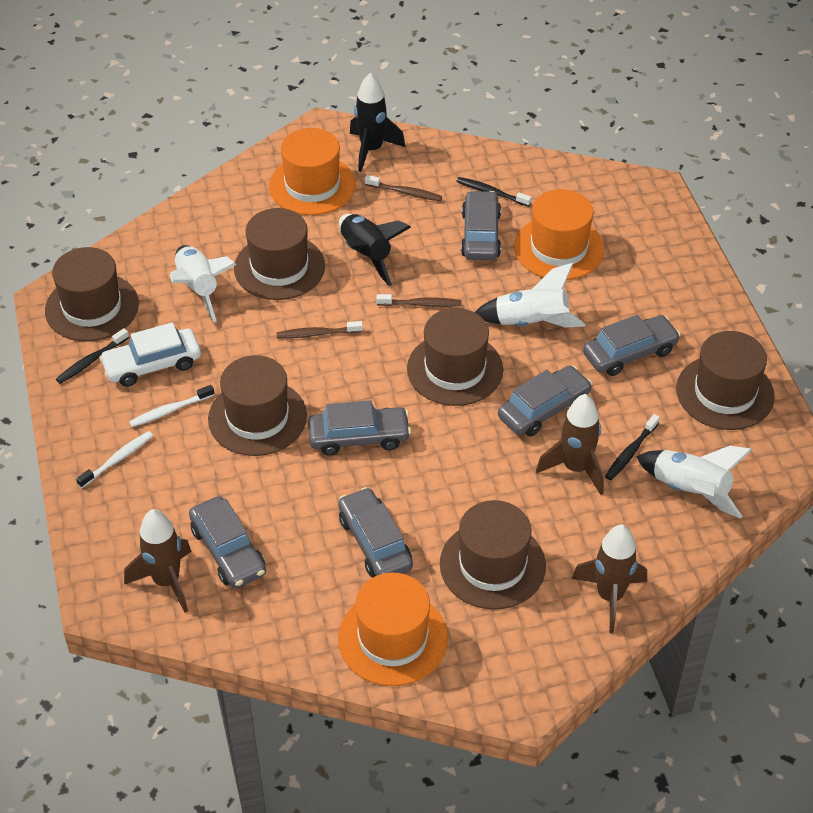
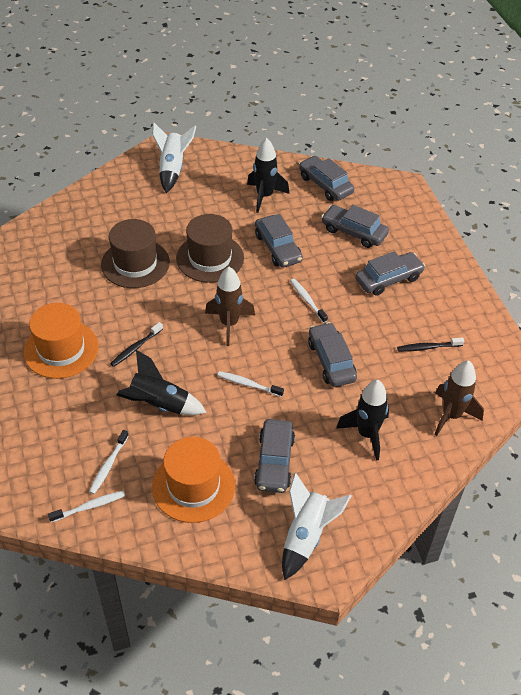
black rocket: 2 -> 3
black toothbrush: 3 -> 2
brown hat: 6 -> 2
brown rocket: 3 -> 2
brown toothbrush: 3 -> 0
orange hat: 3 -> 2
white car: 1 -> 0
white rocket: 3 -> 2
white toothbrush: 2 -> 4

